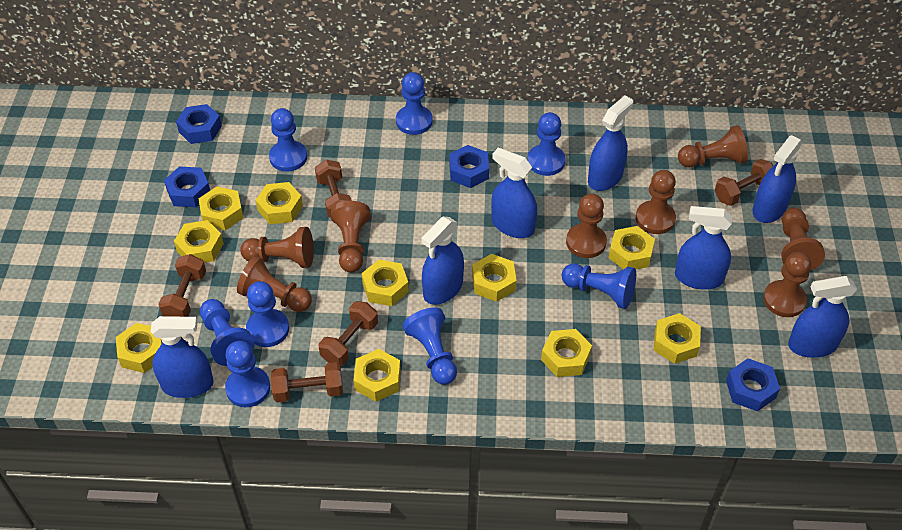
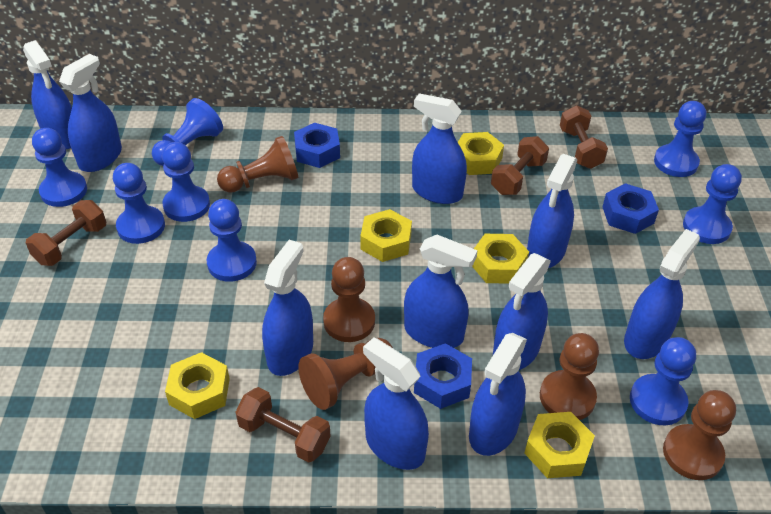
blue nut: 4 -> 3
blue spray bottle: 7 -> 10
brown dumbbell: 5 -> 4
brown pawn: 8 -> 5
yellow nut: 10 -> 5

